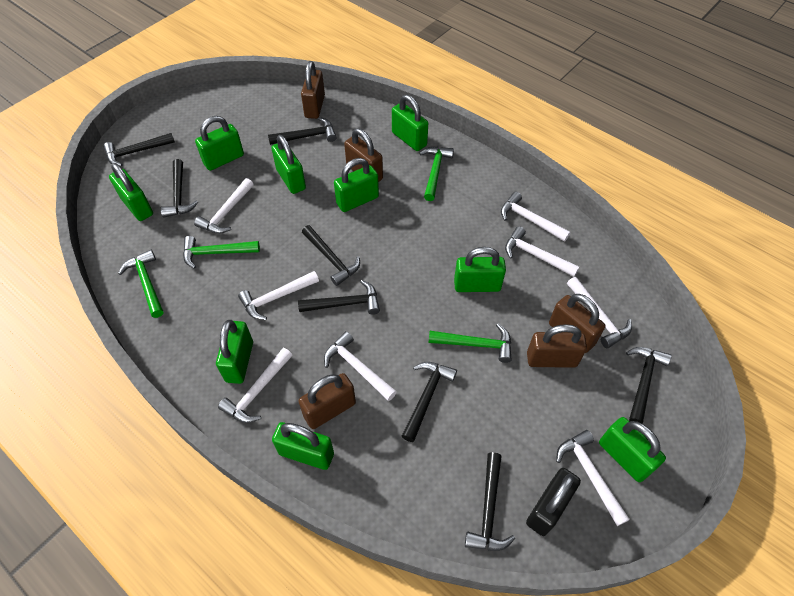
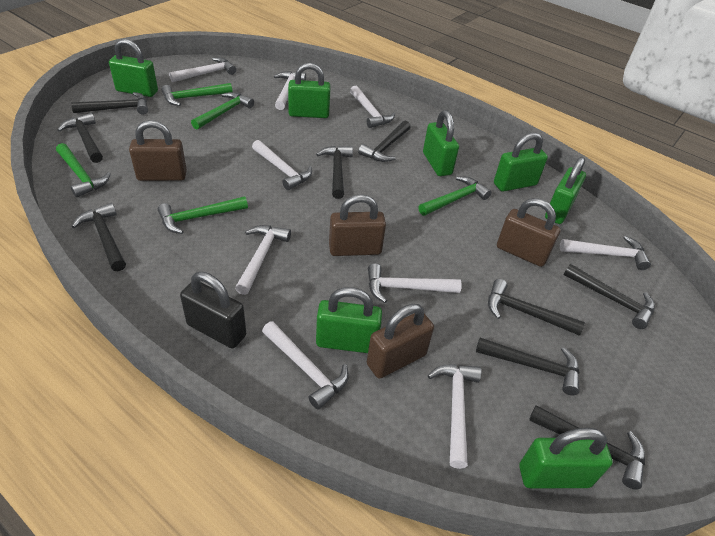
black hammer: 8 -> 9
brown padlock: 5 -> 4
green hammer: 4 -> 5
green padlock: 9 -> 7
white hammer: 8 -> 9

